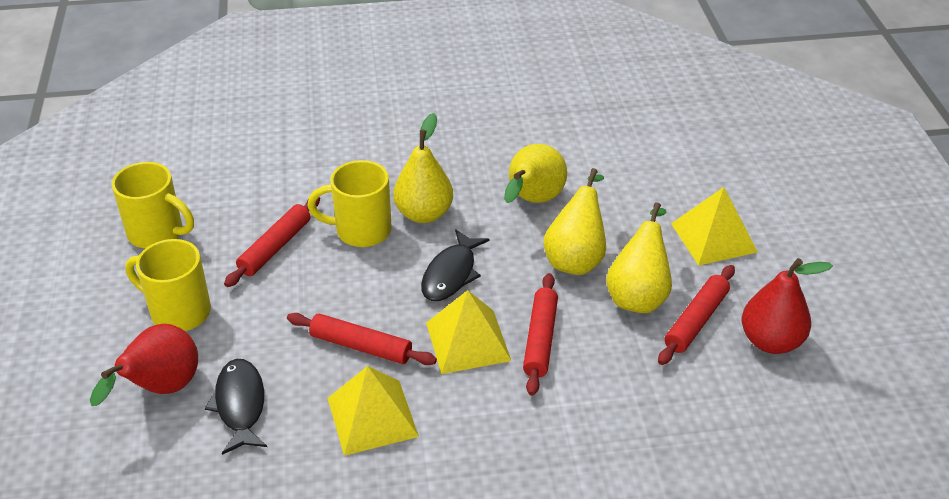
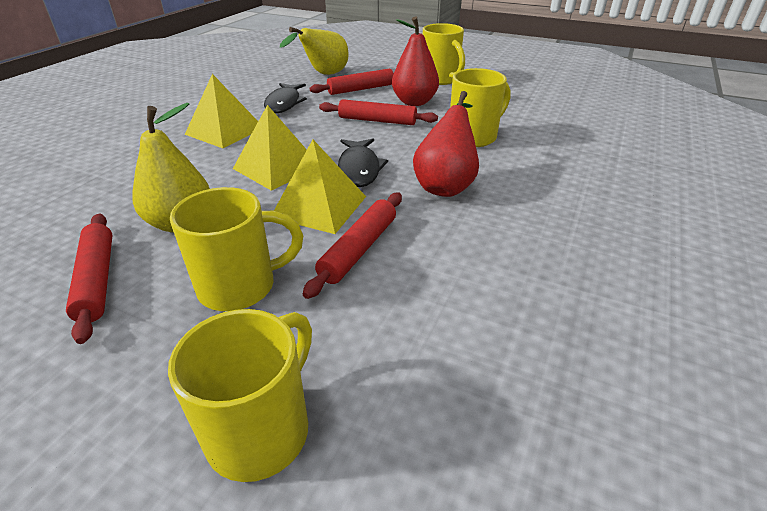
yellow mug: 3 -> 4
yellow pear: 4 -> 2

